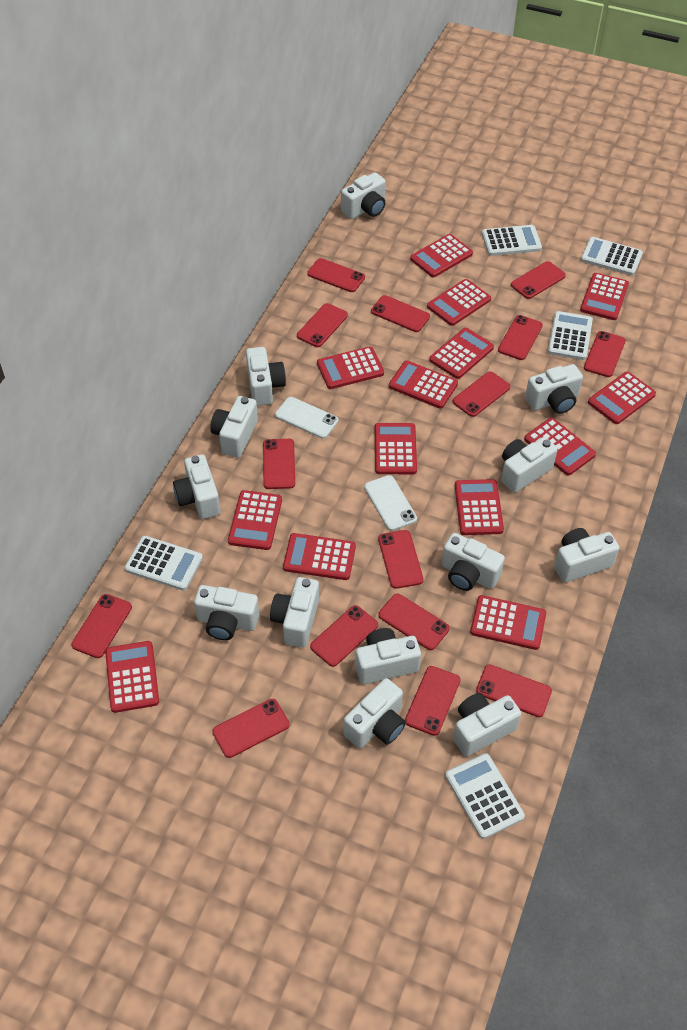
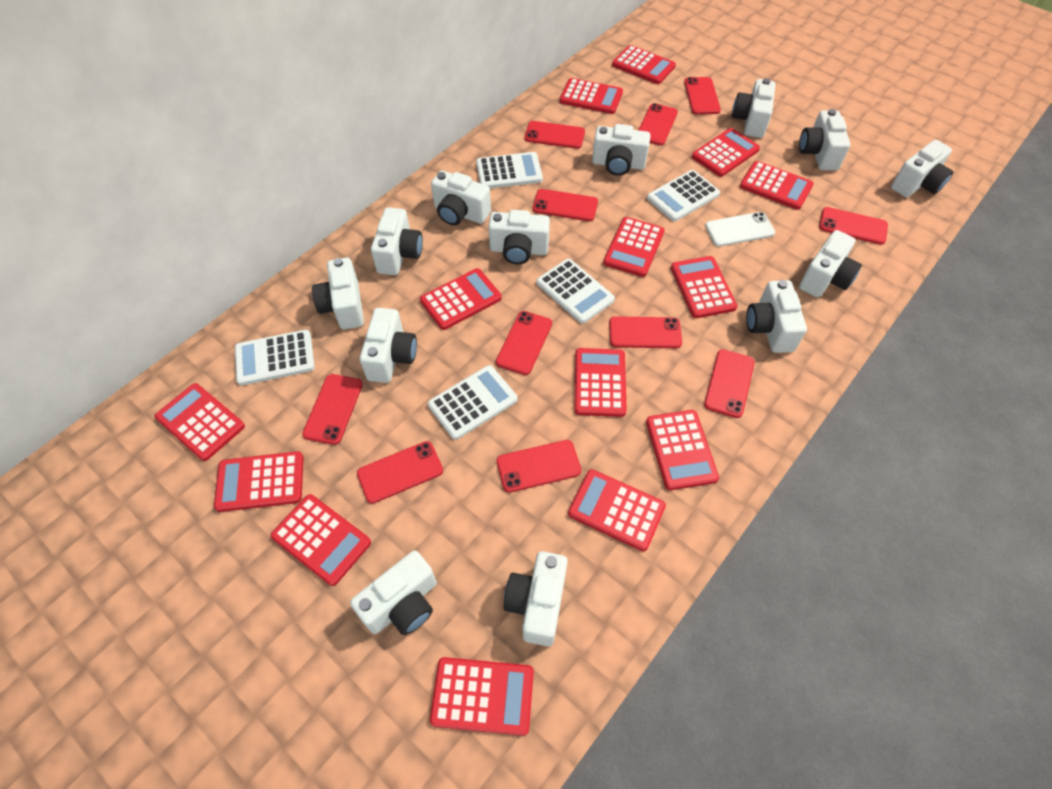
red phone: 15 -> 11
white phone: 2 -> 1

